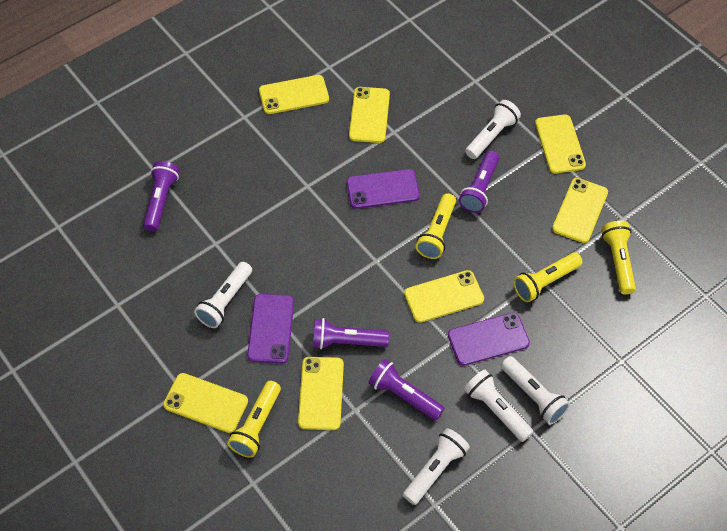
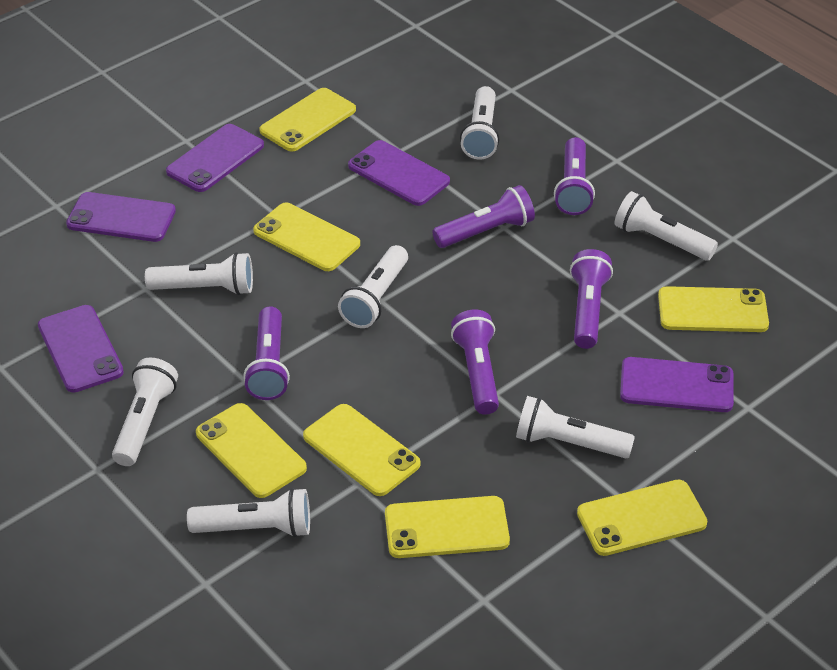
purple flashlight: 4 -> 5
purple phone: 3 -> 5
white flashlight: 5 -> 7
yellow flashlight: 4 -> 0

